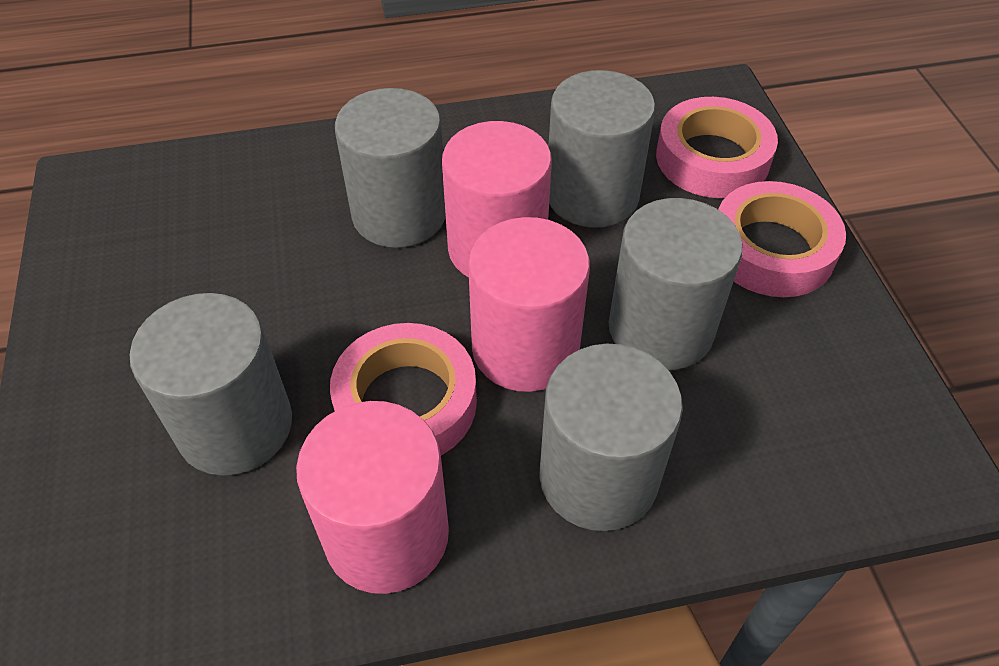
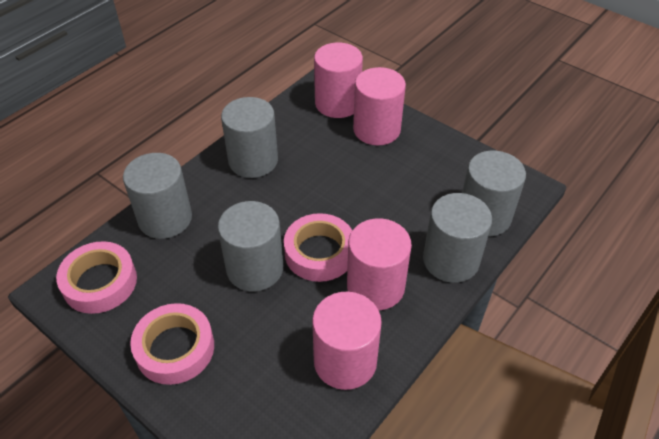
pink cylinder: 3 -> 4

